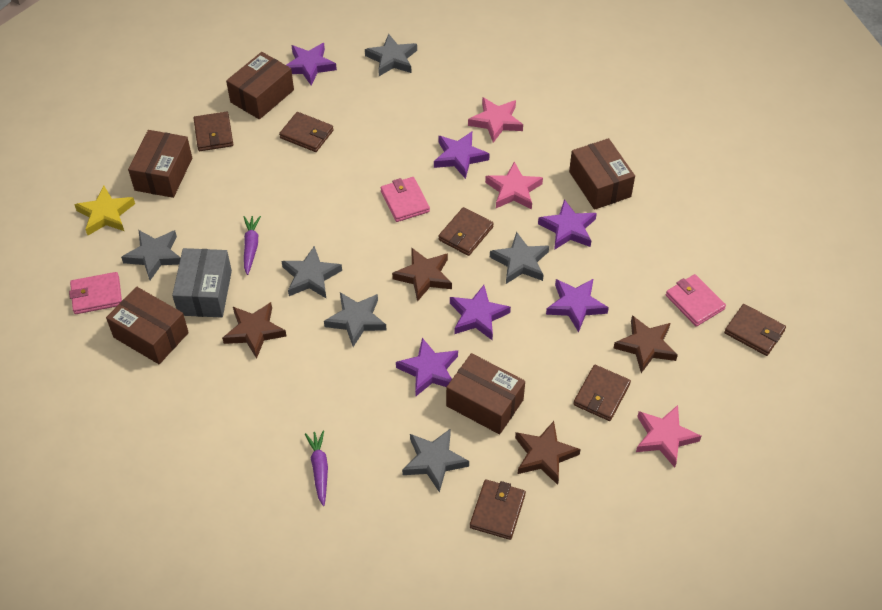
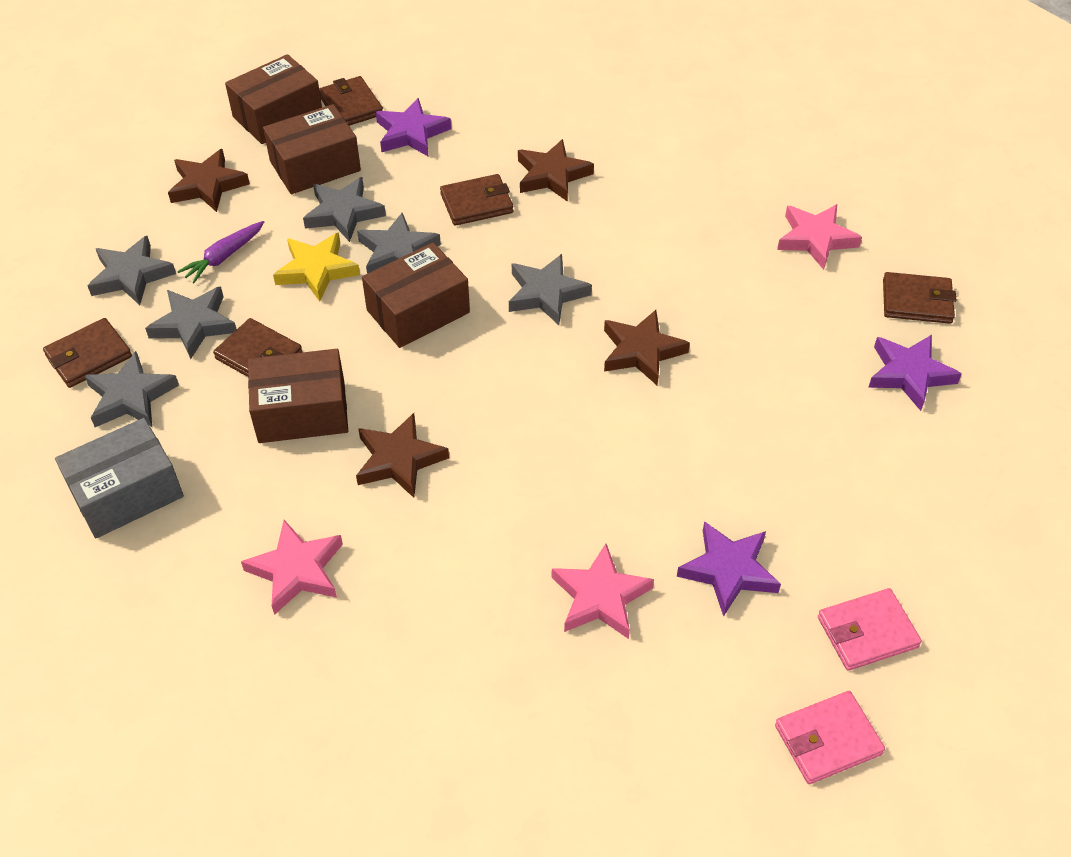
brown box: 5 -> 4
brown wallet: 6 -> 5
pink wallet: 3 -> 2
purple carrot: 2 -> 1
purple star: 6 -> 3

